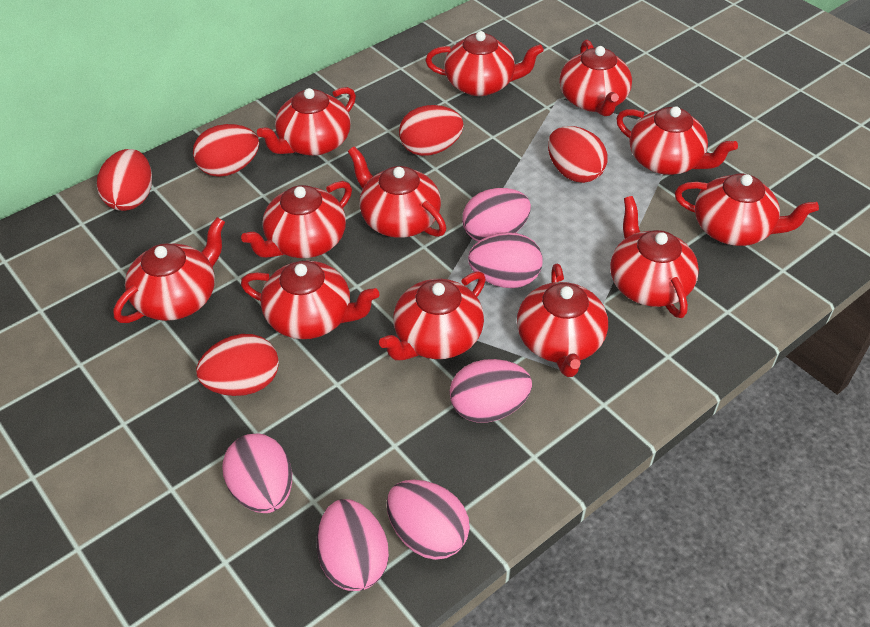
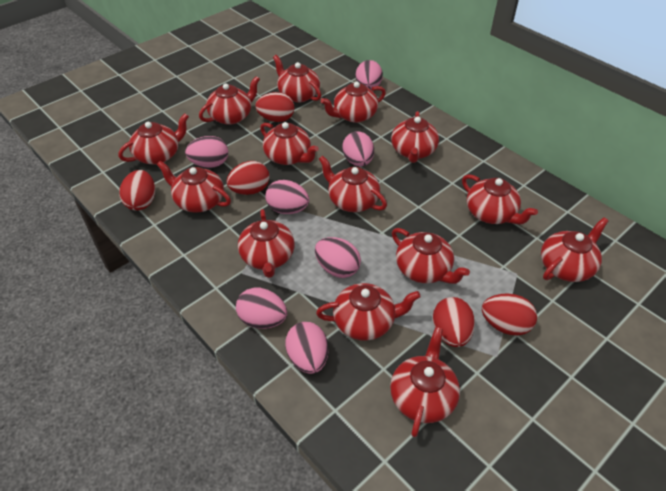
pink egg: 6 -> 7
red teapot: 12 -> 14

